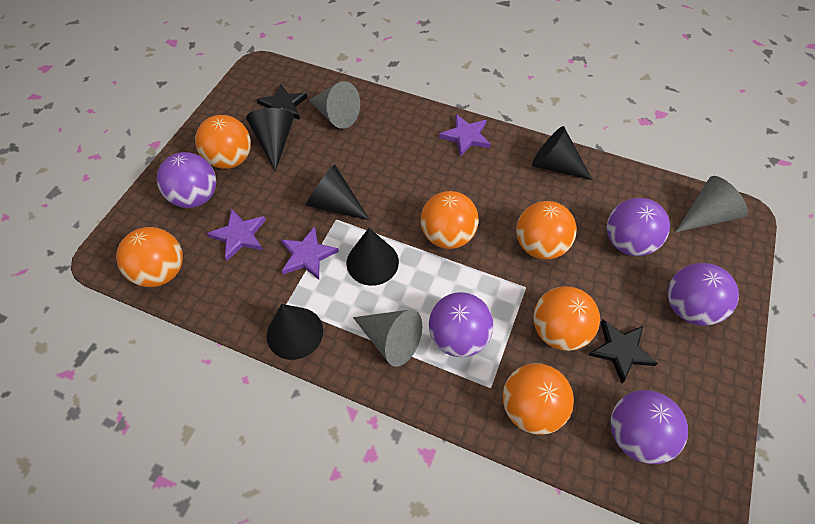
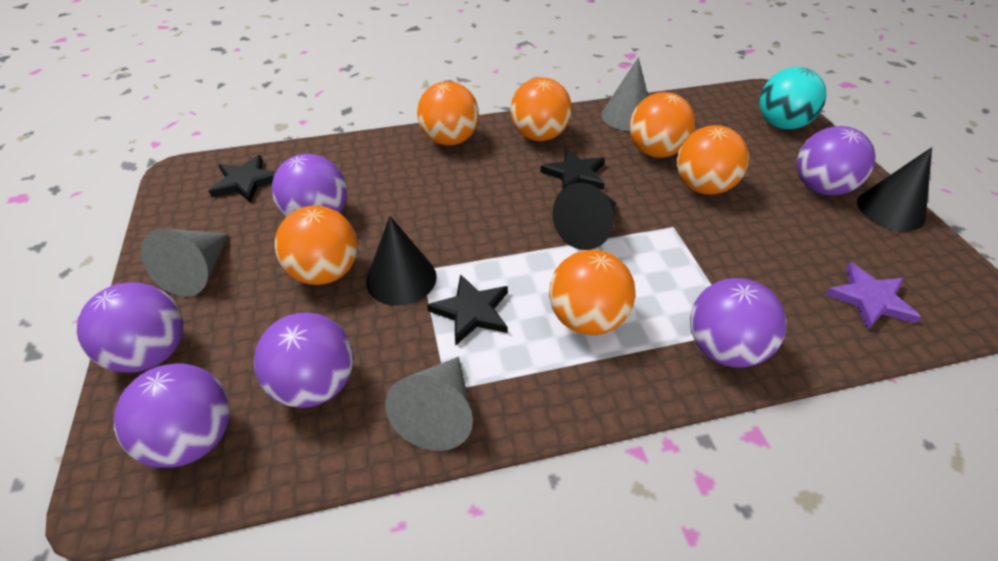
black cone: 5 -> 3
black star: 2 -> 3
purple ball: 5 -> 6
purple star: 3 -> 1
turquoise ball: 0 -> 1

